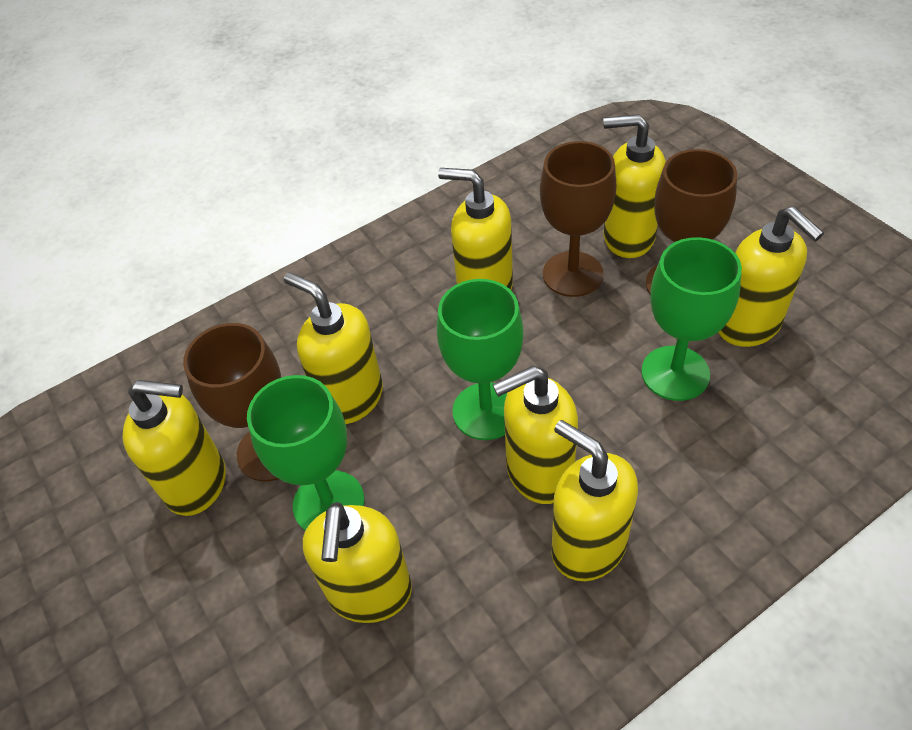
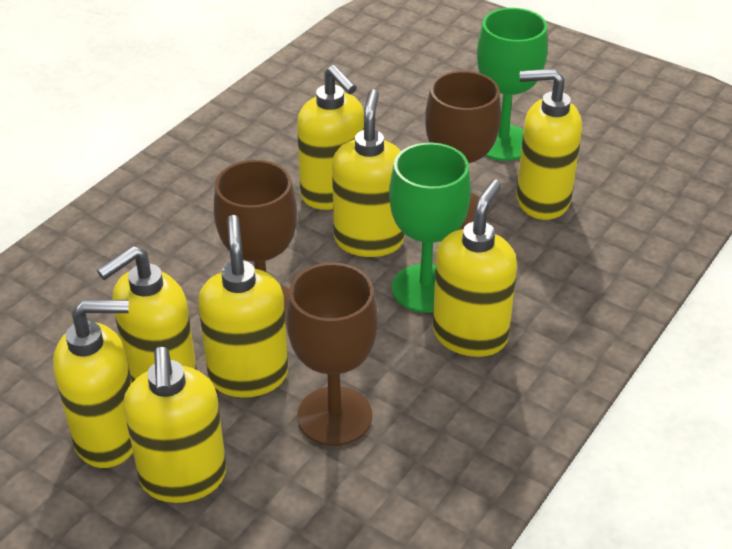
green goblet: 3 -> 2

